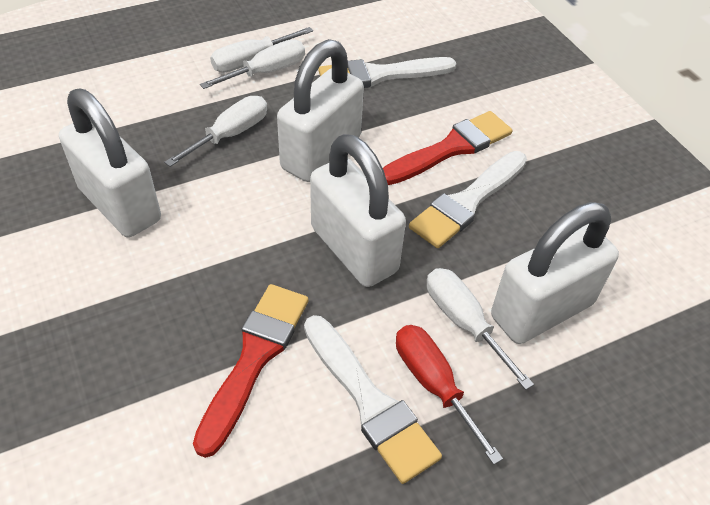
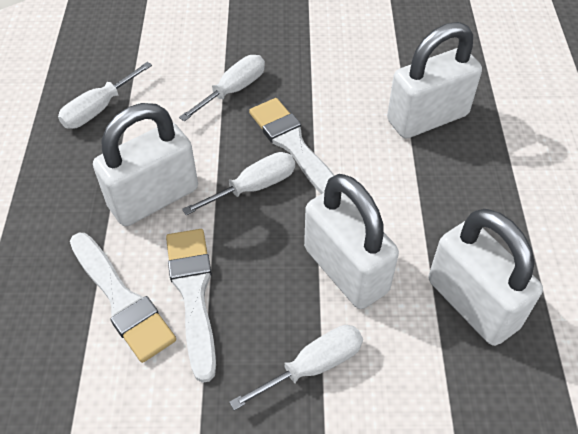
red brush: 2 -> 0
red screwdriver: 1 -> 0

